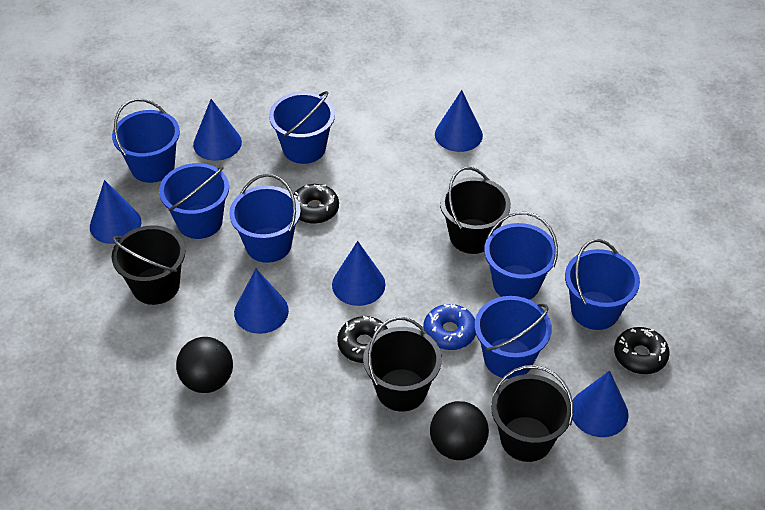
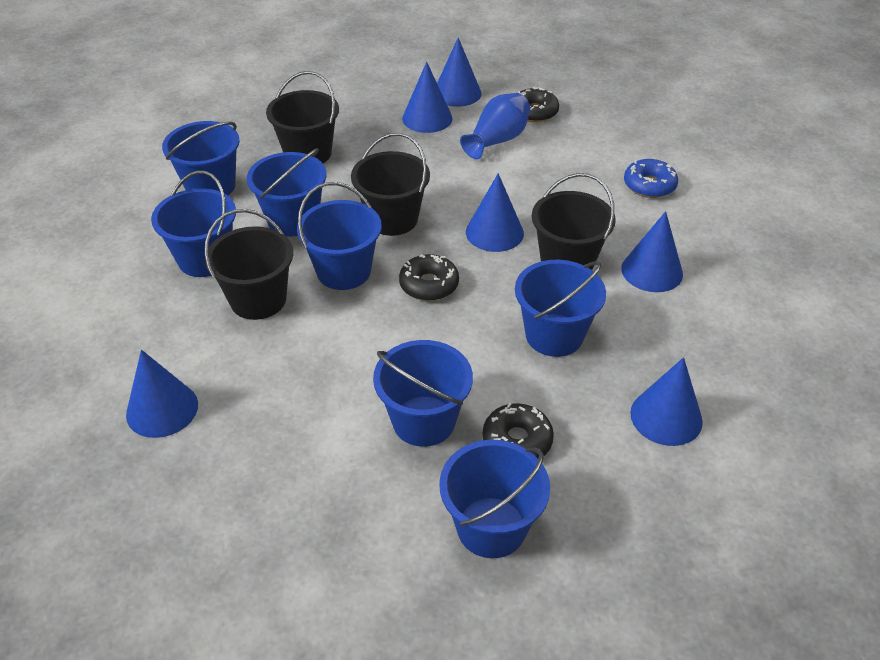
black ball: 2 -> 0
blue vase: 0 -> 1

